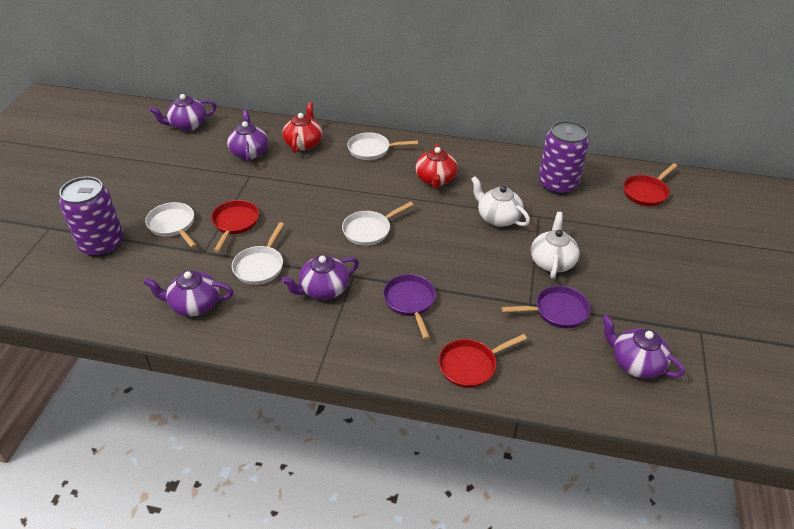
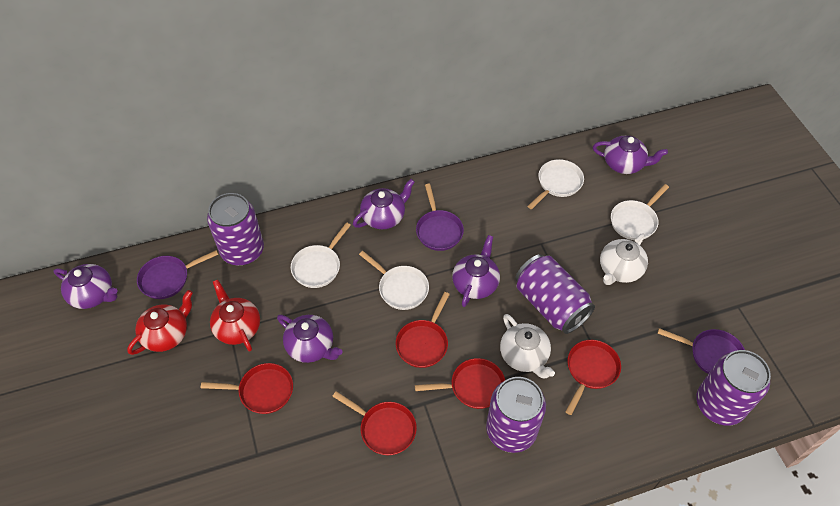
purple can: 2 -> 4
purple pan: 2 -> 3
red pan: 3 -> 5

